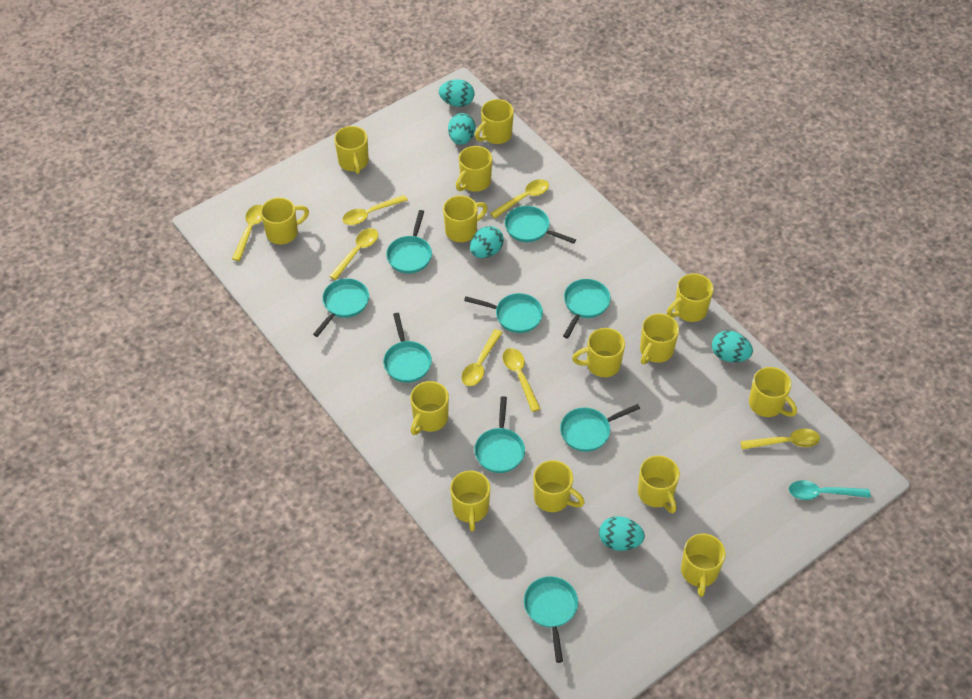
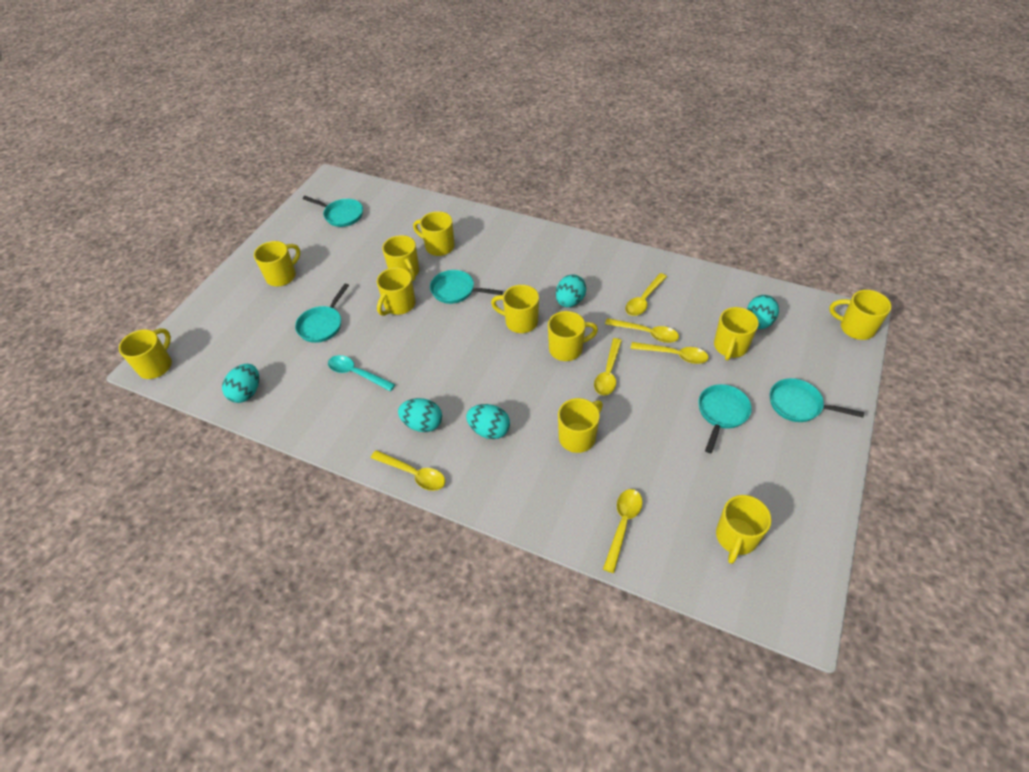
turquoise pan: 9 -> 5
yellow mug: 14 -> 11
yellow spoon: 7 -> 6

